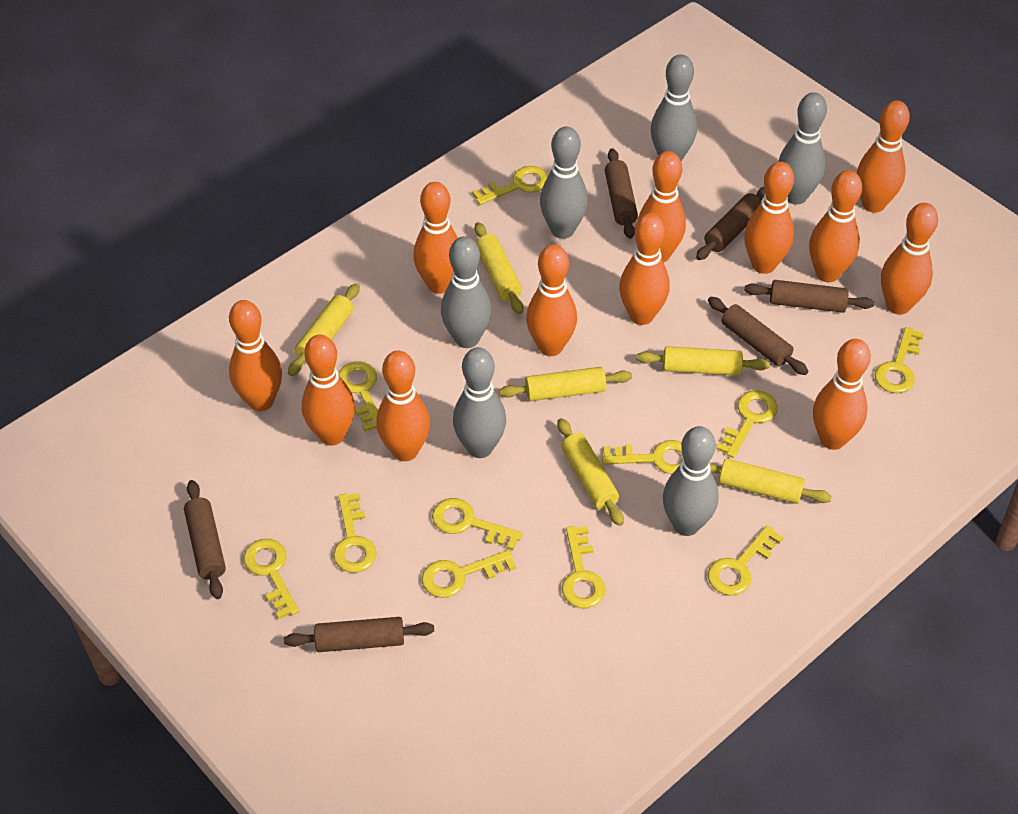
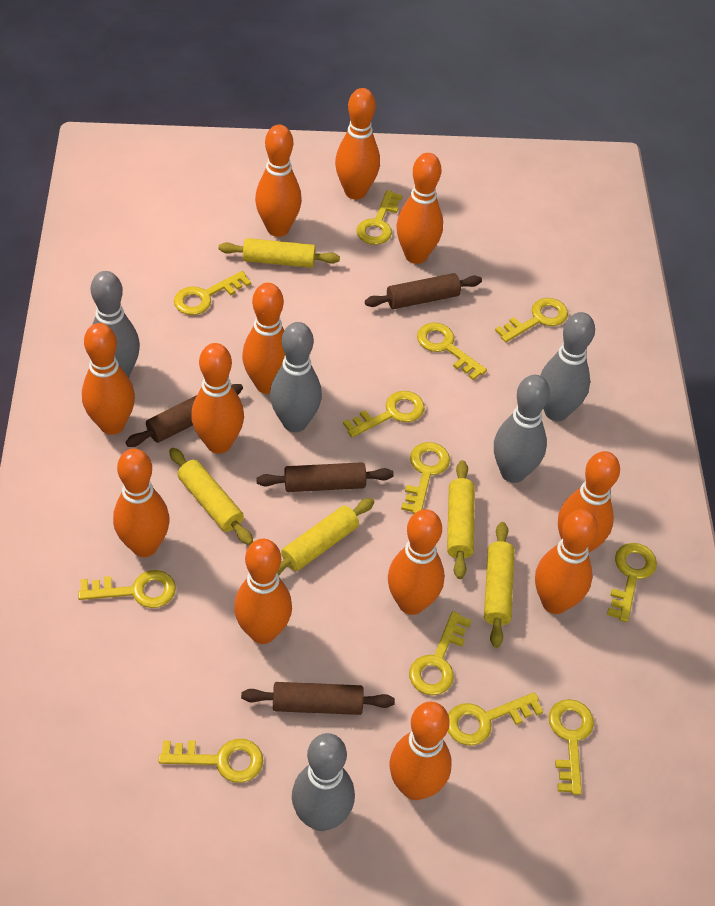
brown rolling pin: 6 -> 4
grey bowling pin: 6 -> 5
yellow key: 11 -> 12
yellow rolling pin: 6 -> 5

